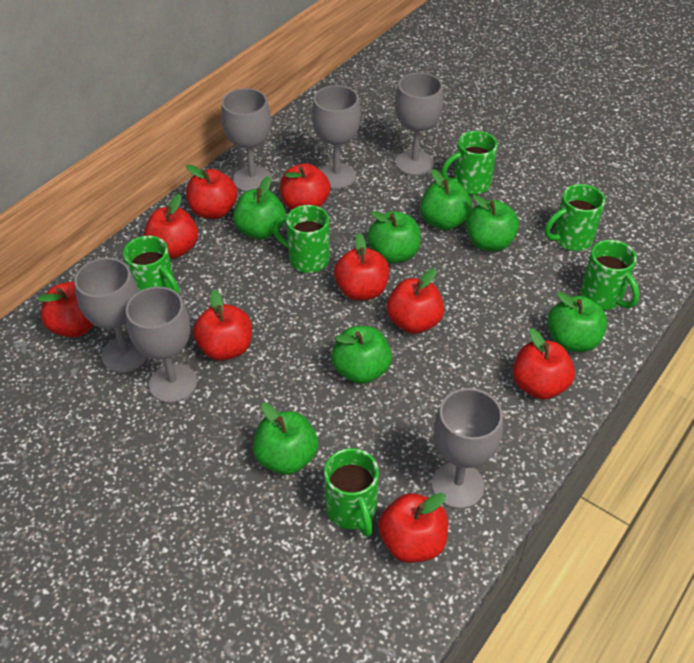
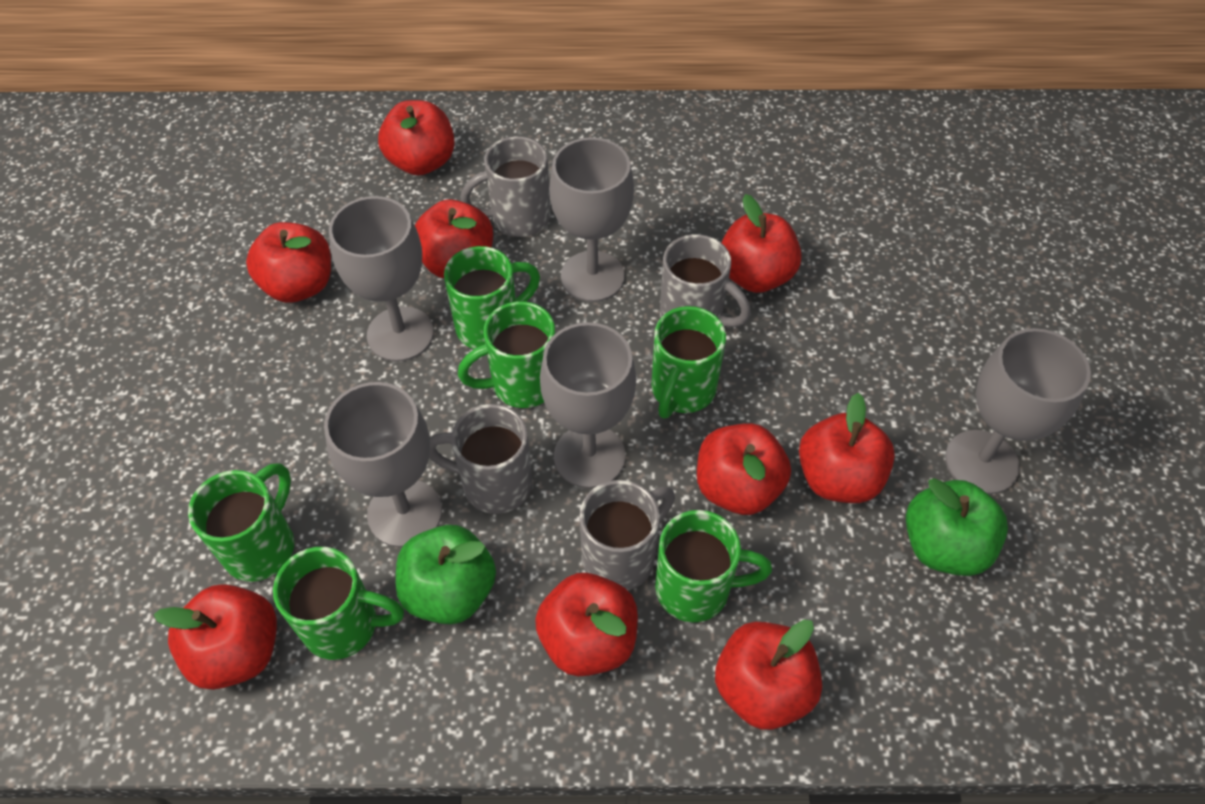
green apple: 7 -> 2
grey goblet: 6 -> 5
grey mug: 0 -> 4

